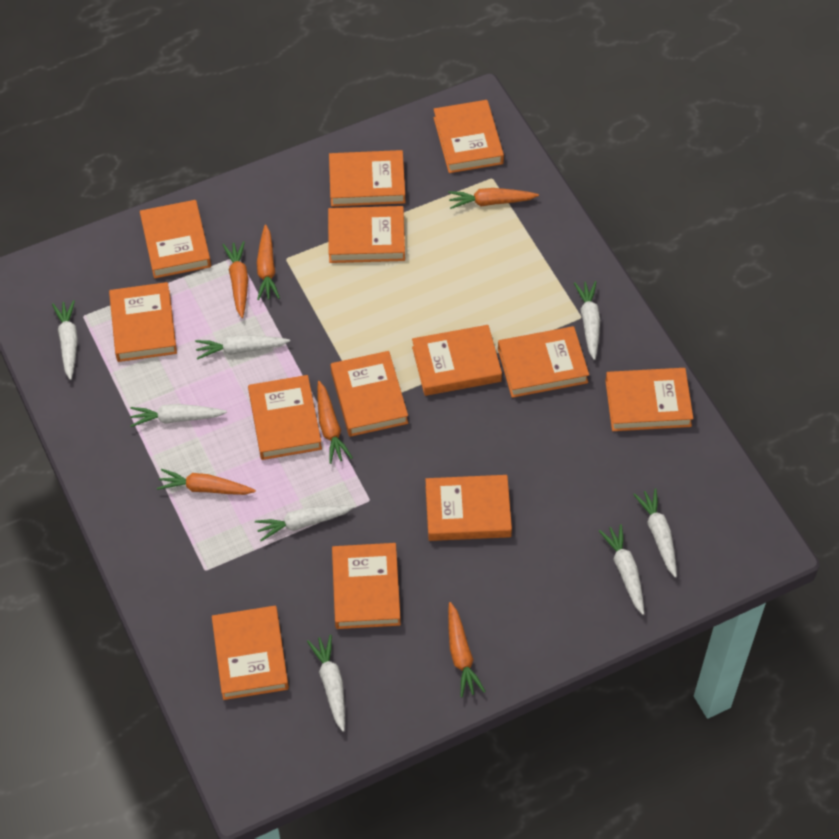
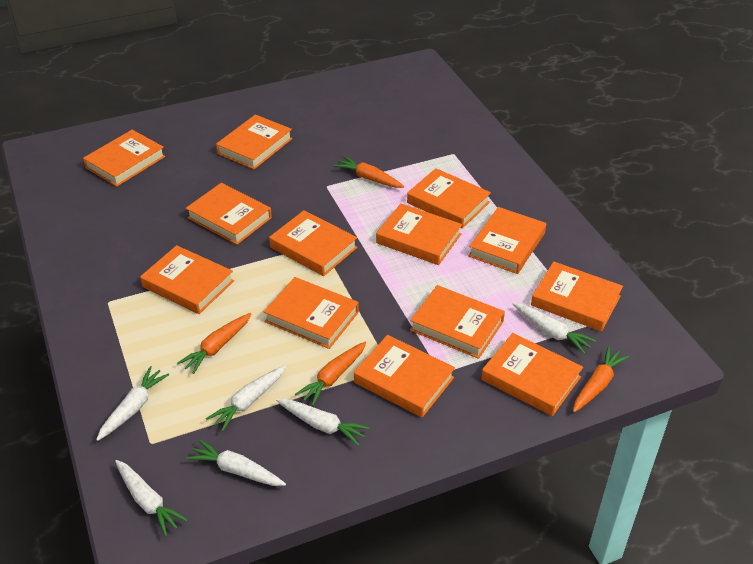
orange carrot: 6 -> 4
white carrot: 8 -> 6

